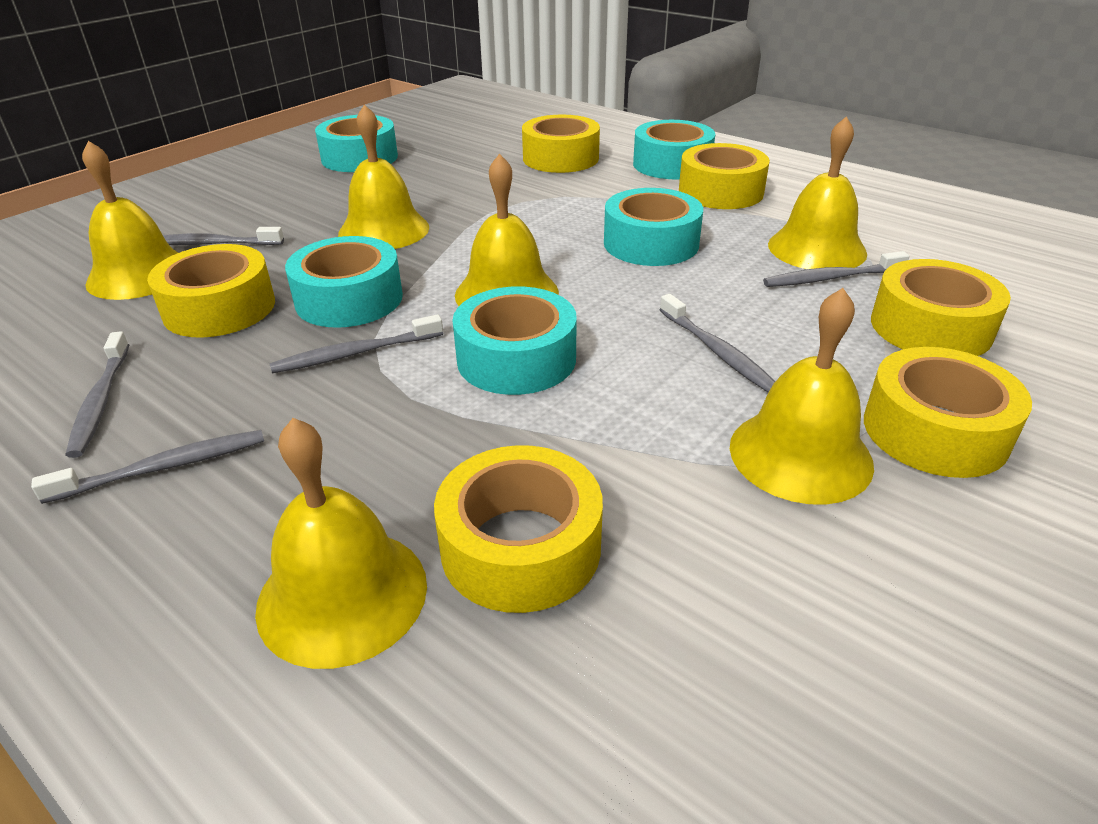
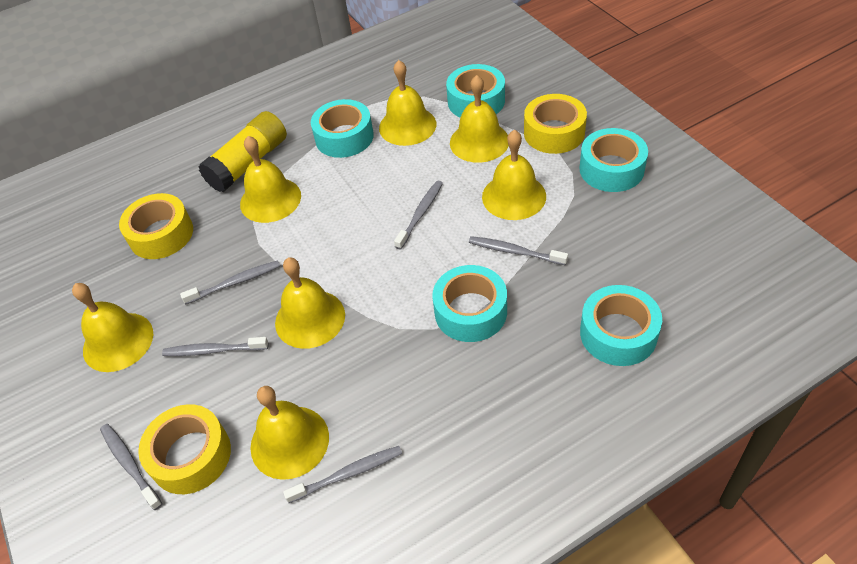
yellow bell: 6 -> 7
yellow glue stick: 0 -> 1
yellow tape: 6 -> 3

